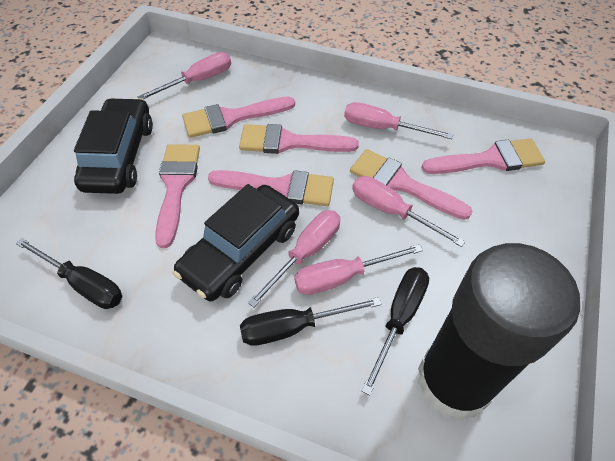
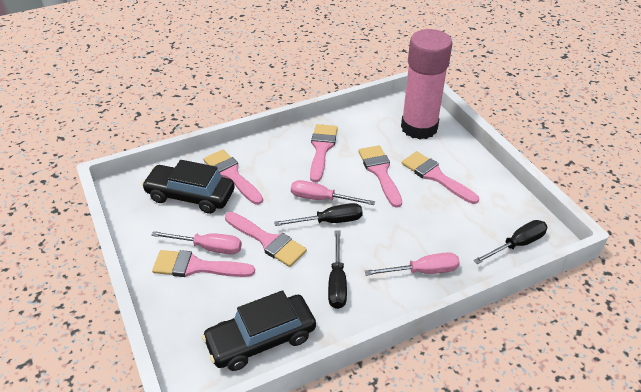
black glue stick: 1 -> 0
pink glue stick: 0 -> 1
pink screwdriver: 5 -> 3

